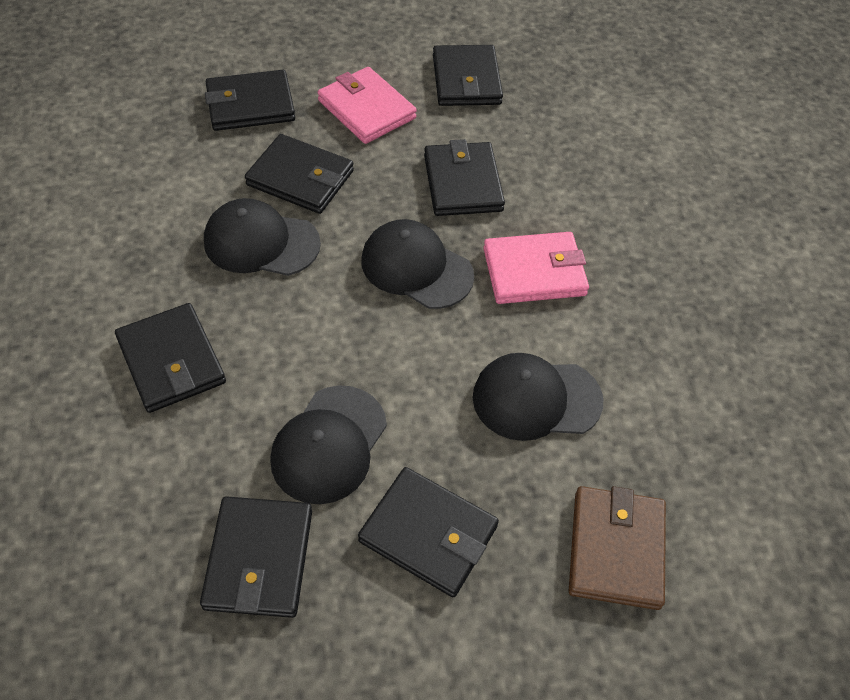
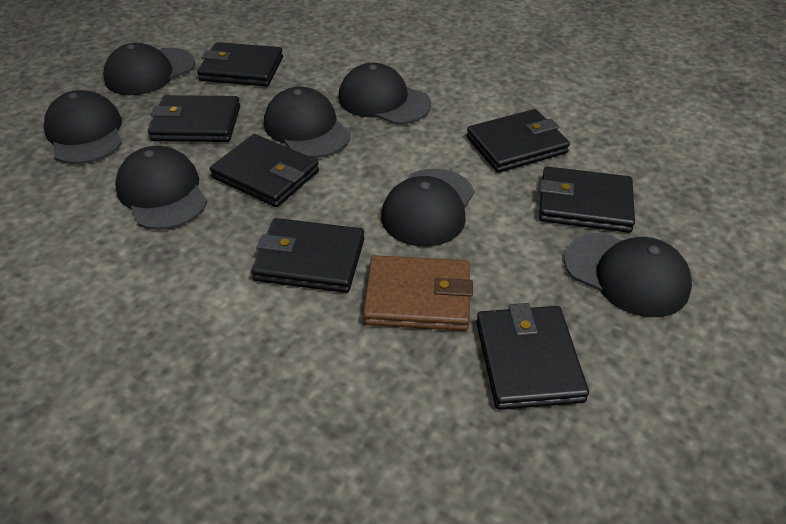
black cap: 4 -> 7
pink wallet: 2 -> 0

